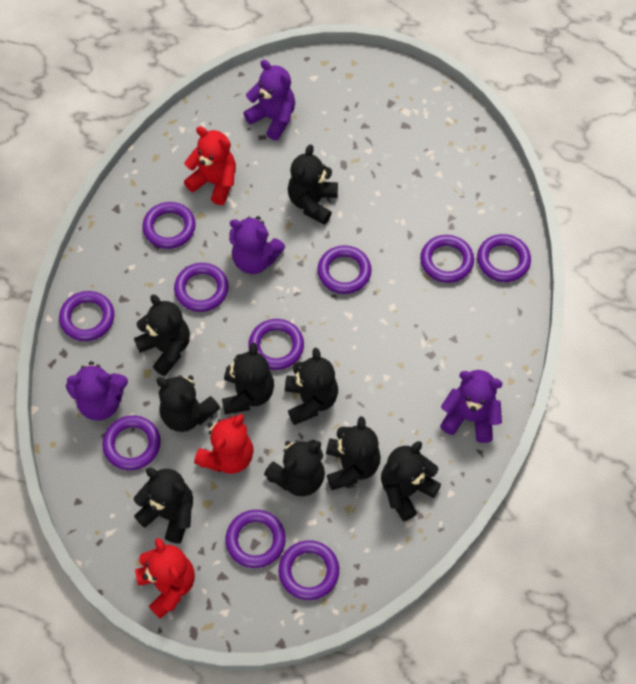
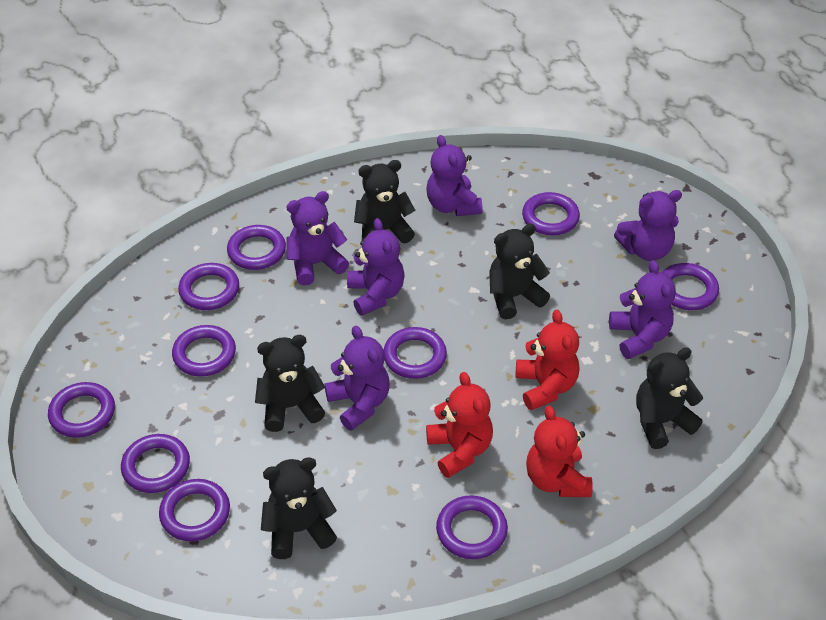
black teddy bear: 9 -> 5
purple teddy bear: 4 -> 6

